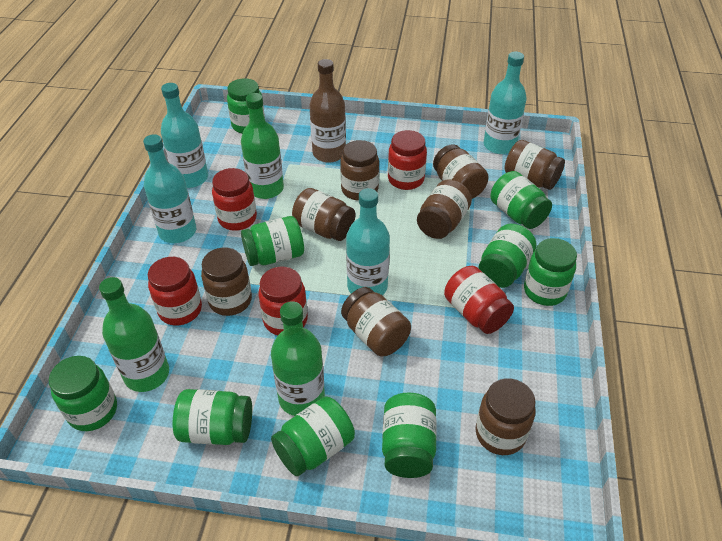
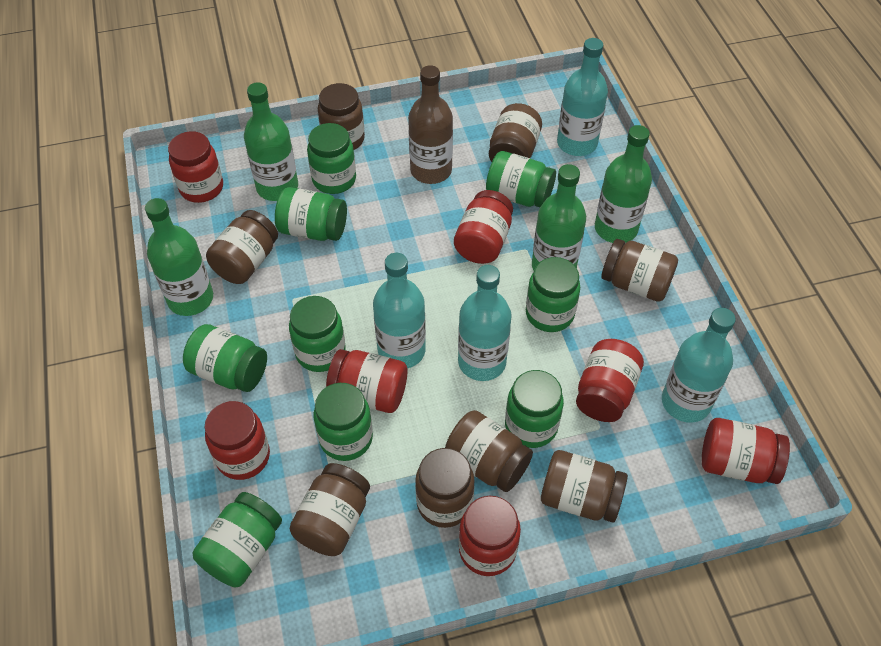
green bottle: 3 -> 4
red jar: 5 -> 7

